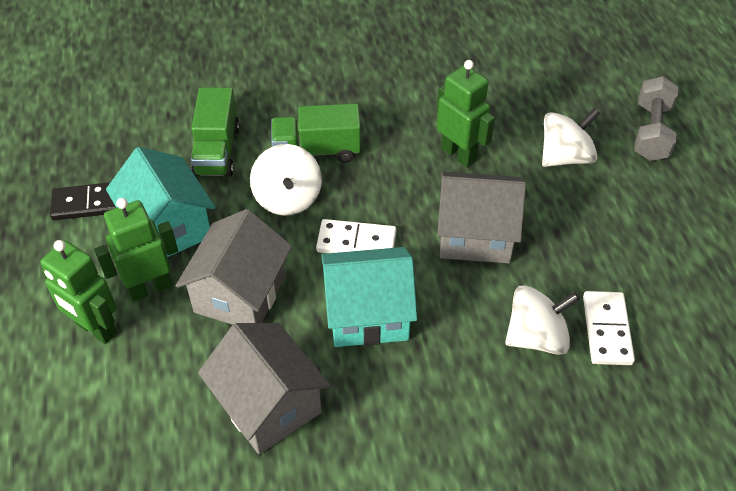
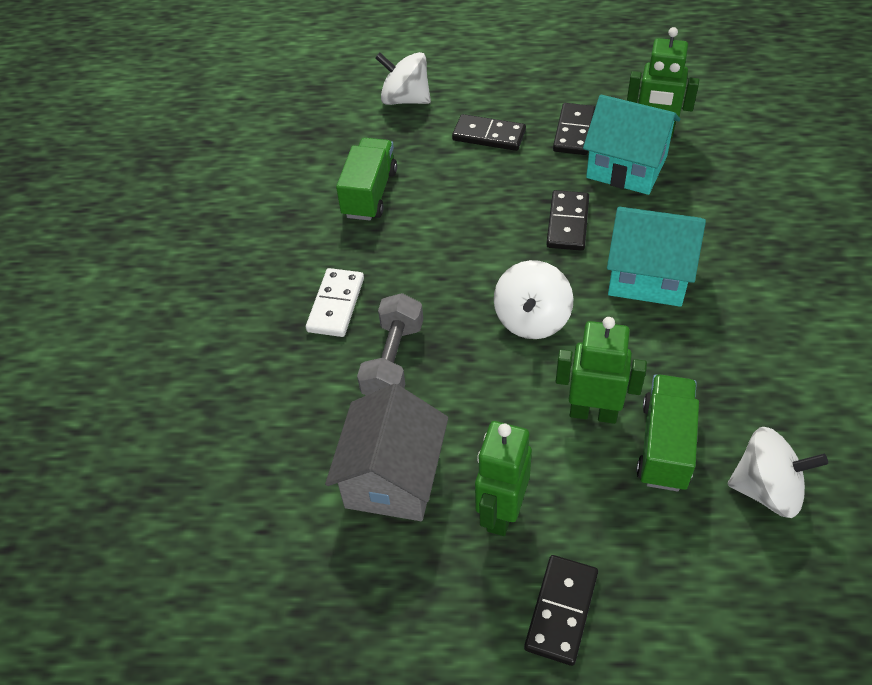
black domino: 1 -> 4
grey house: 3 -> 1
white domino: 2 -> 1

